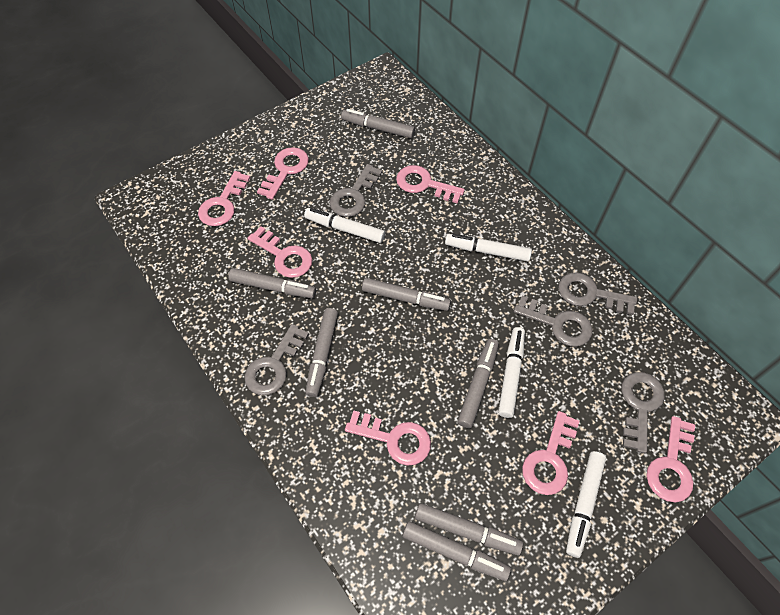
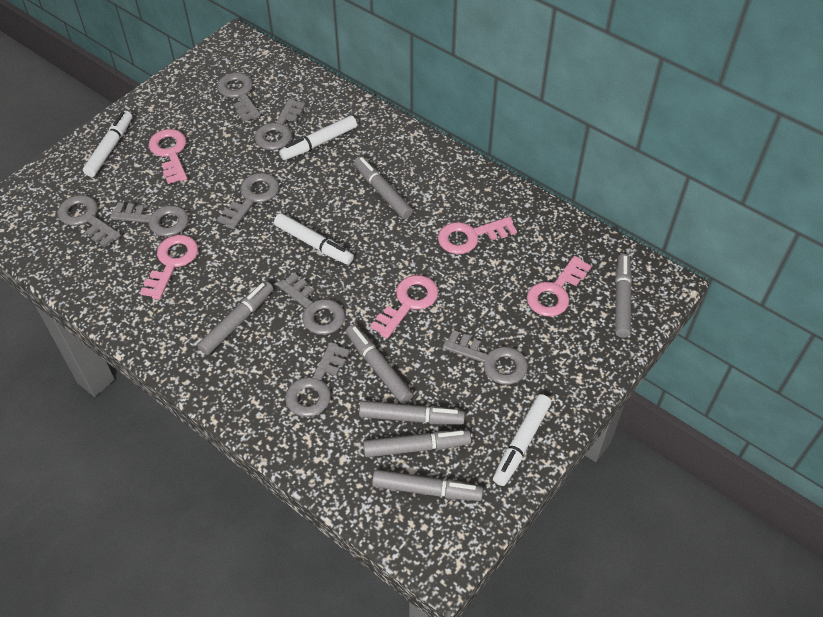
grey key: 5 -> 8
pink key: 7 -> 5

